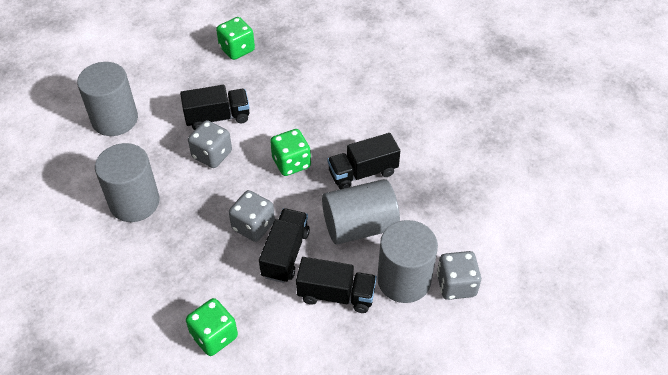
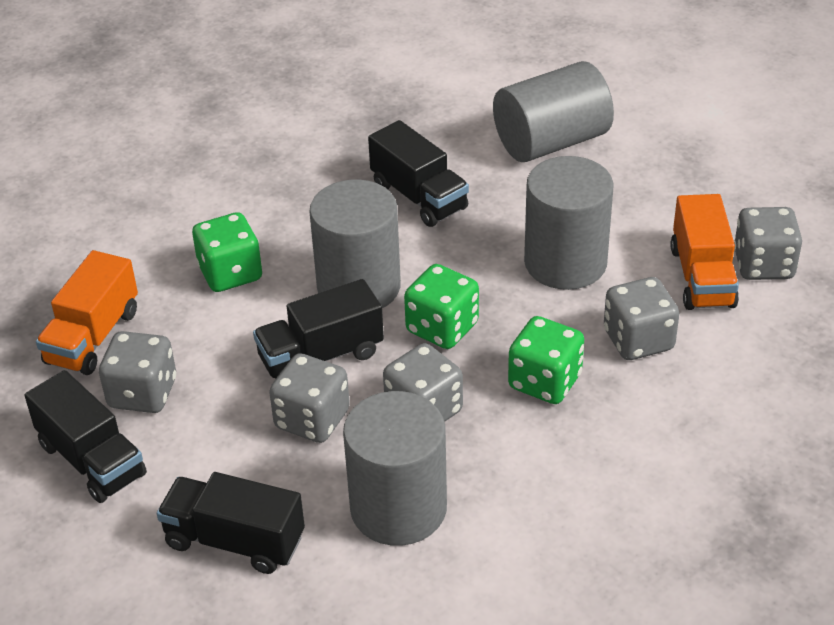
grey dice: 3 -> 5
orange truck: 0 -> 2

